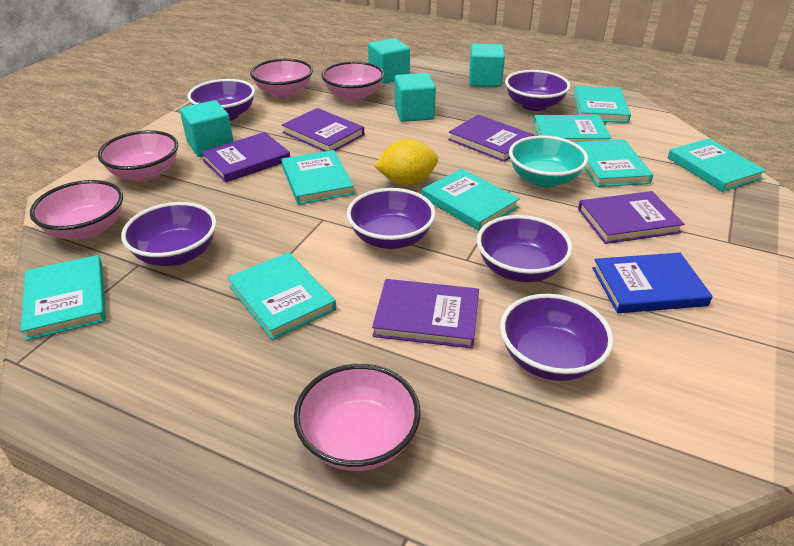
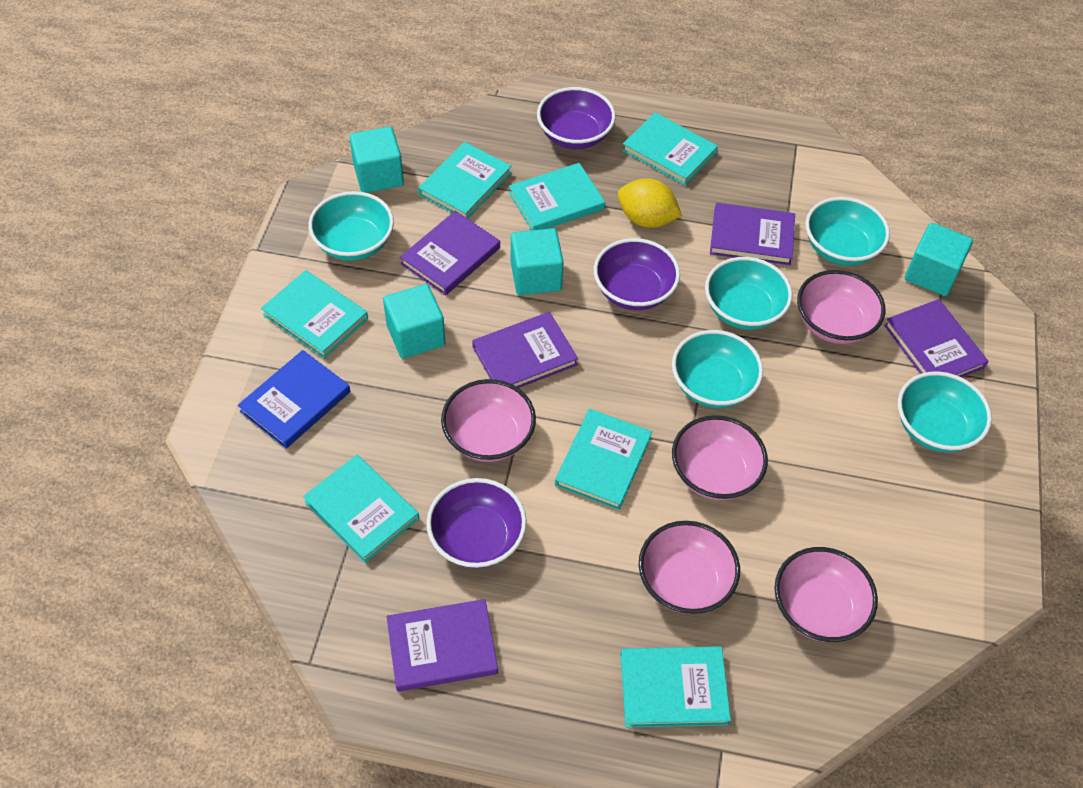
purple bowl: 6 -> 3
turquoise book: 8 -> 7
turquoise bowl: 1 -> 5

